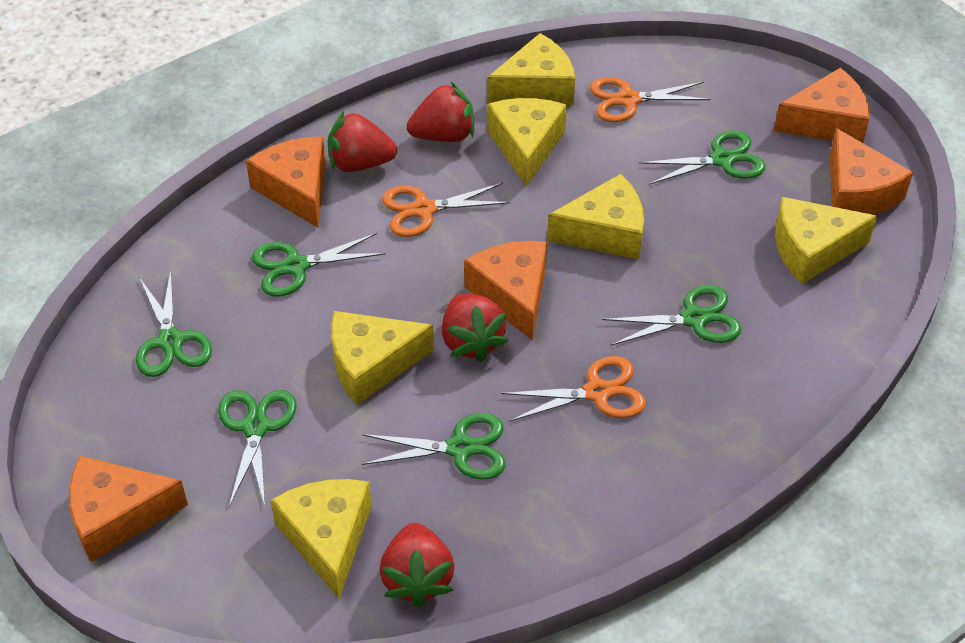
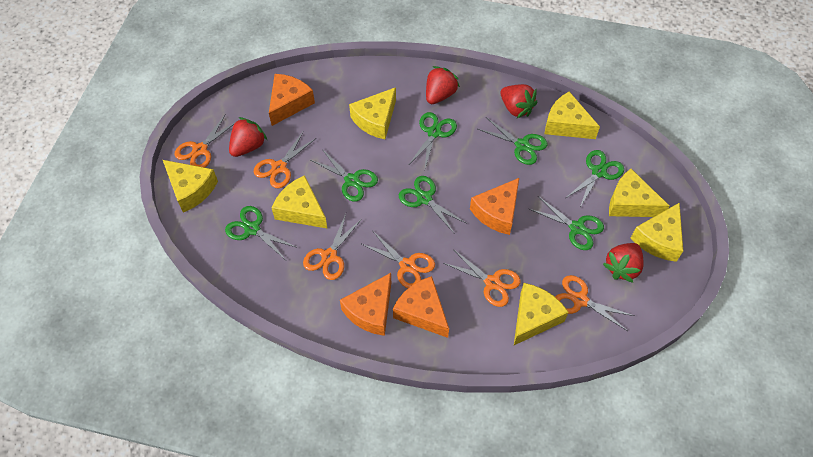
green scissors: 6 -> 7
orange cheese: 5 -> 4
orange scissors: 3 -> 6
yellow cheese: 6 -> 7

